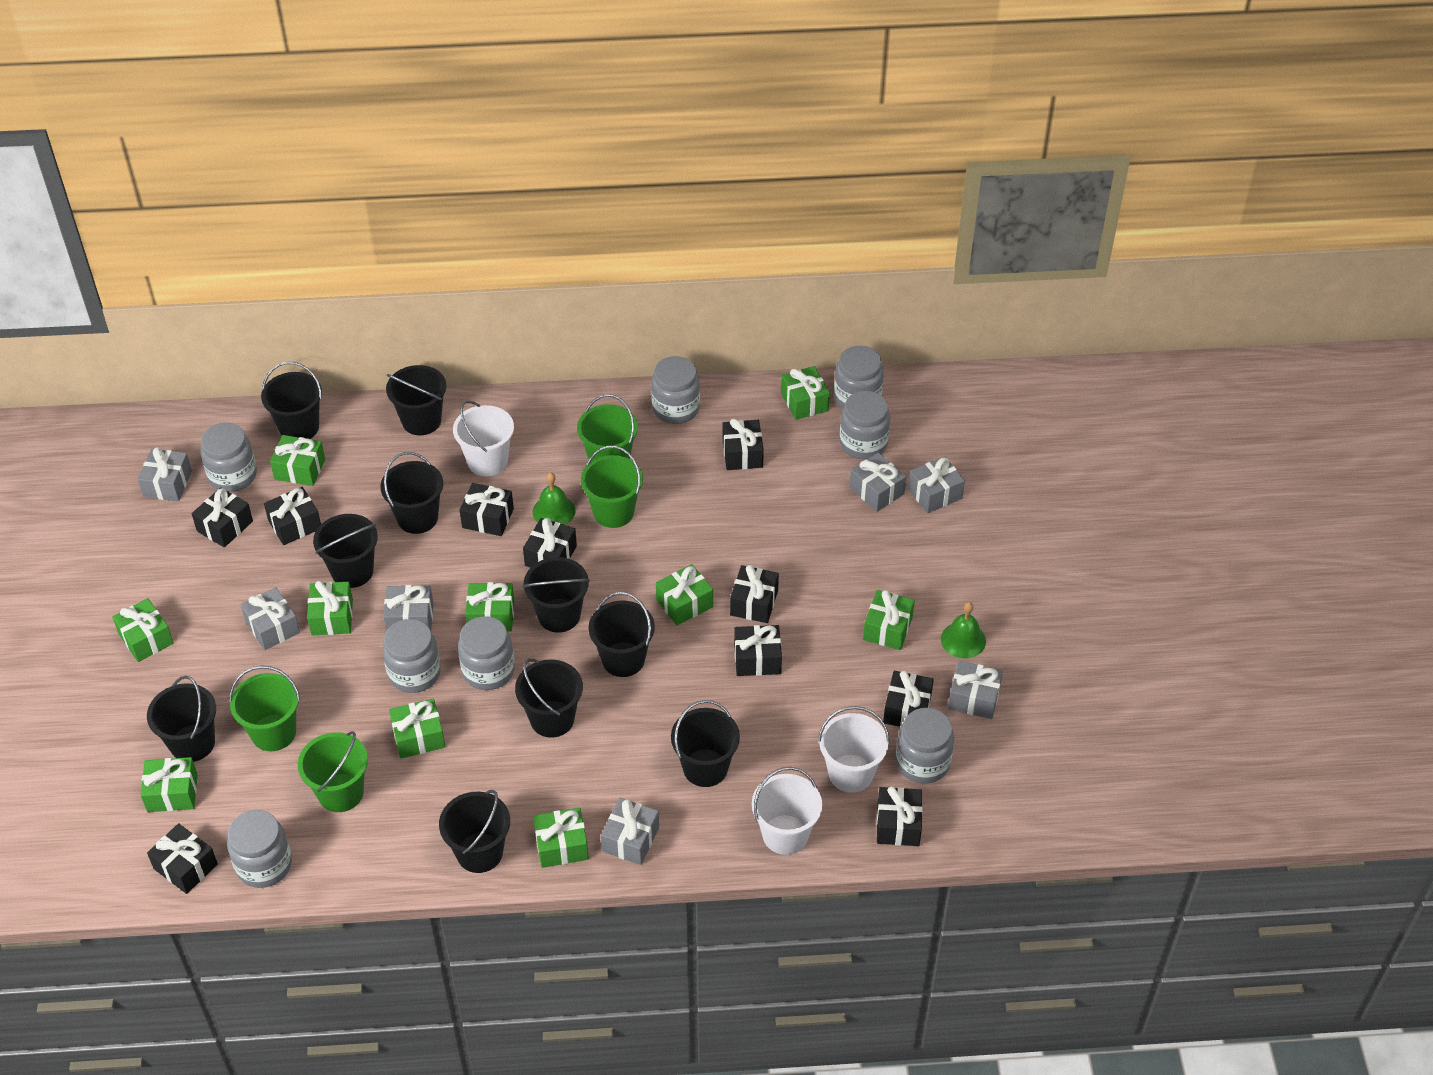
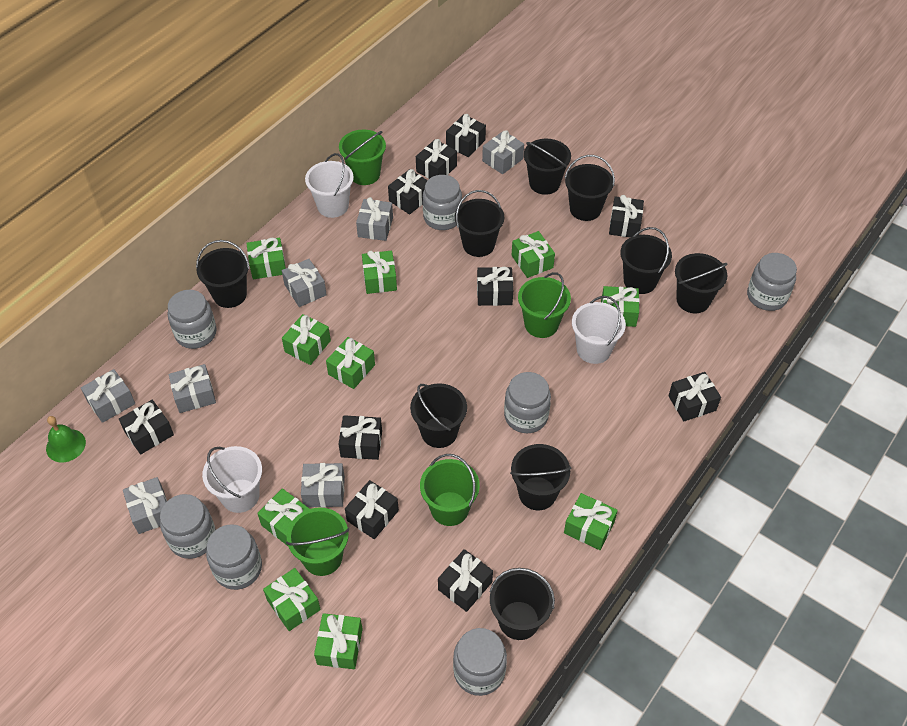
black bucket: 10 -> 9
green bell: 2 -> 1
grey jar: 8 -> 7

